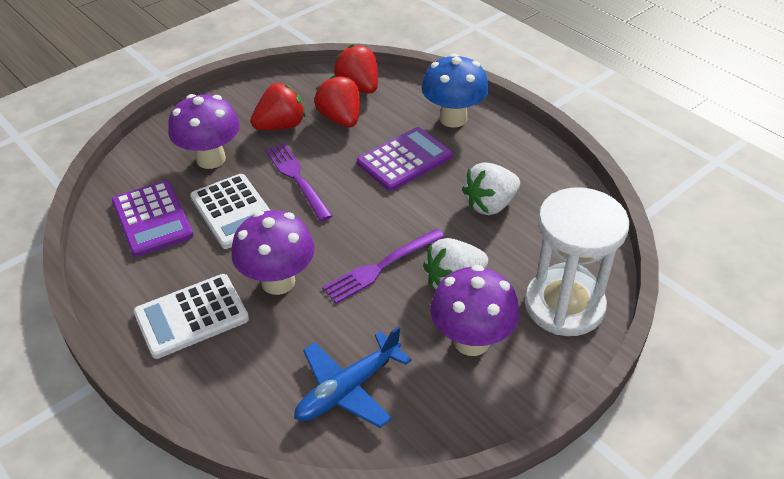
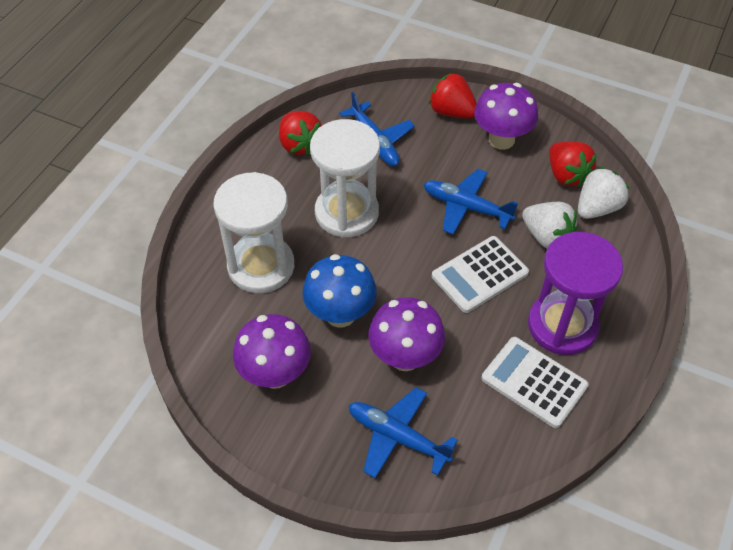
blue plane: 1 -> 3
purple calculator: 2 -> 0
purple fork: 2 -> 0
purple hourglass: 0 -> 1
white hourglass: 1 -> 2

